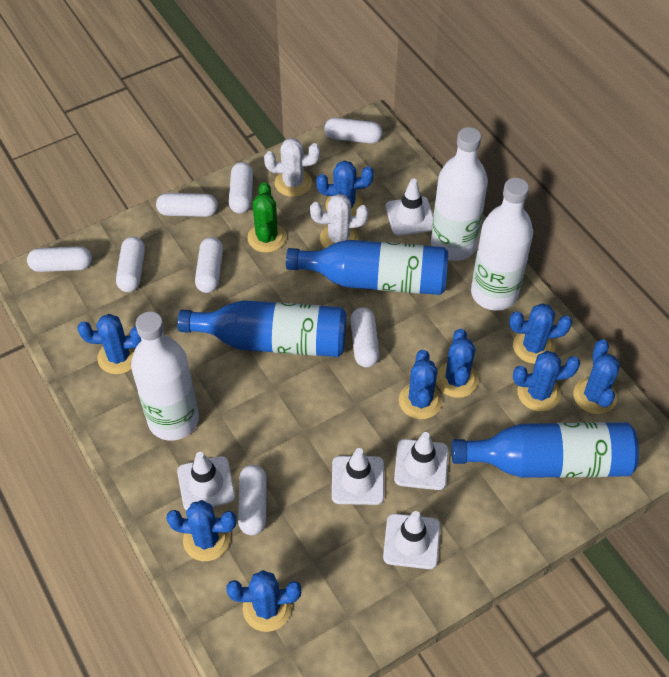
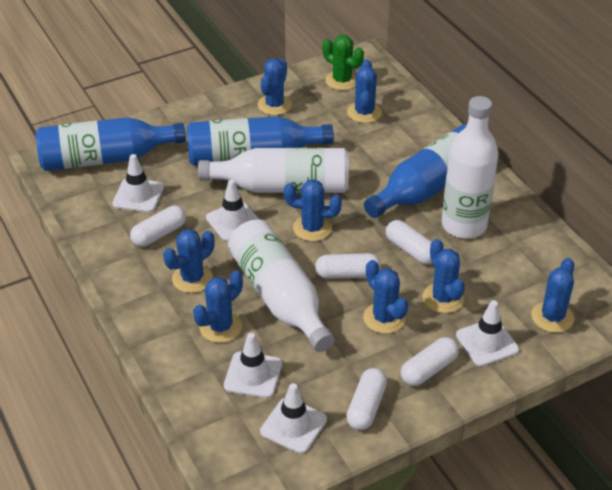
blue cactus: 9 -> 8
white cactus: 2 -> 0
white capsule: 8 -> 5

